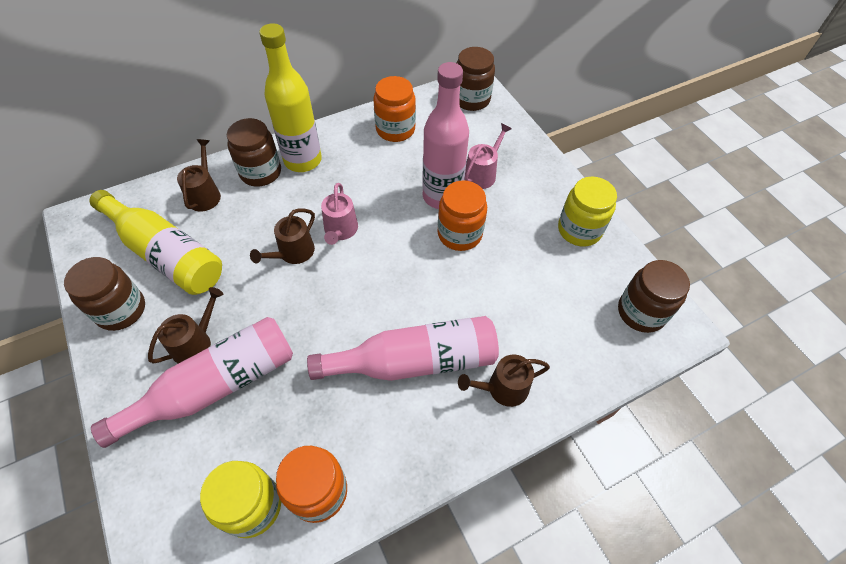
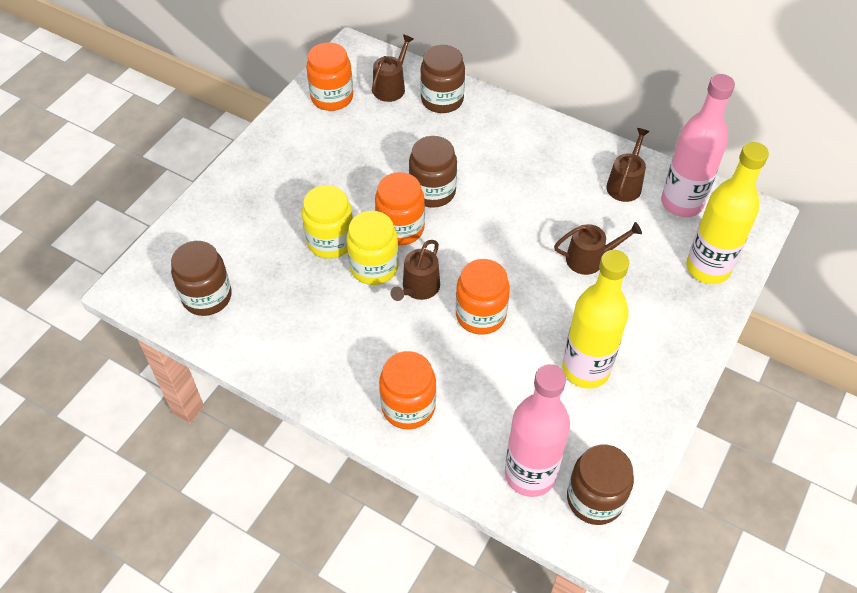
orange jar: 3 -> 4
pink bottle: 3 -> 2
pink watering can: 2 -> 0

